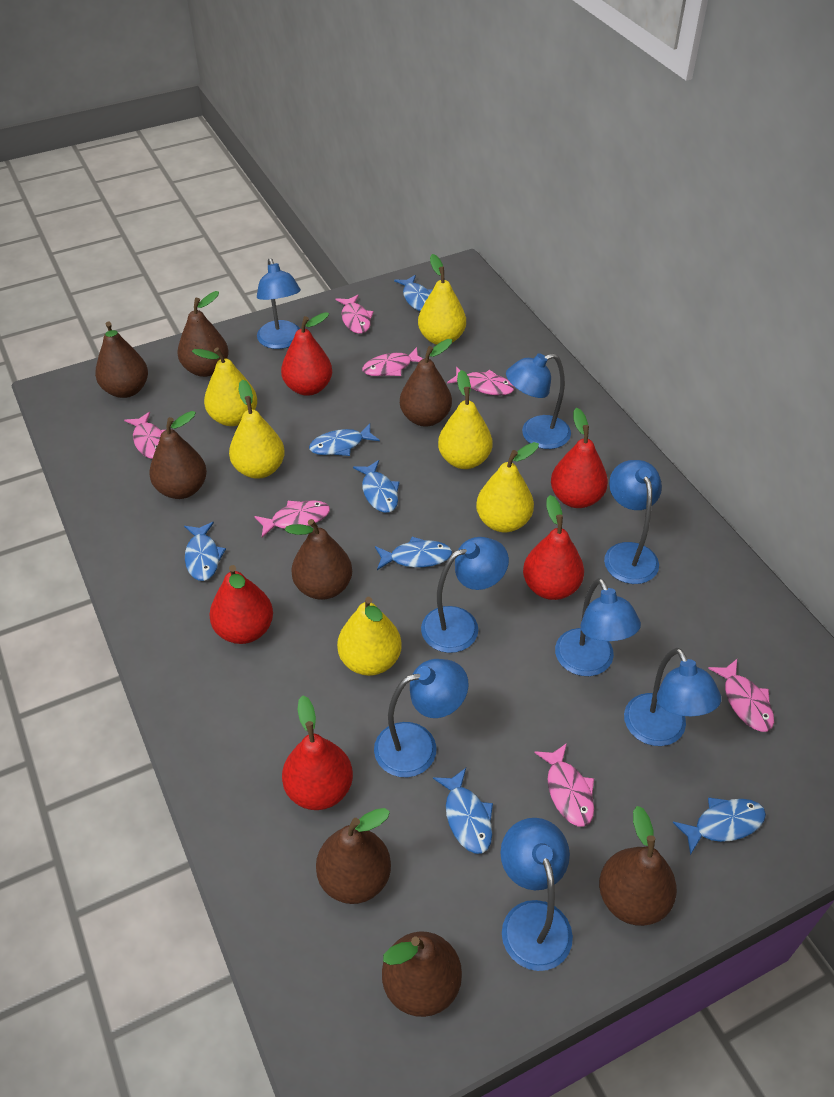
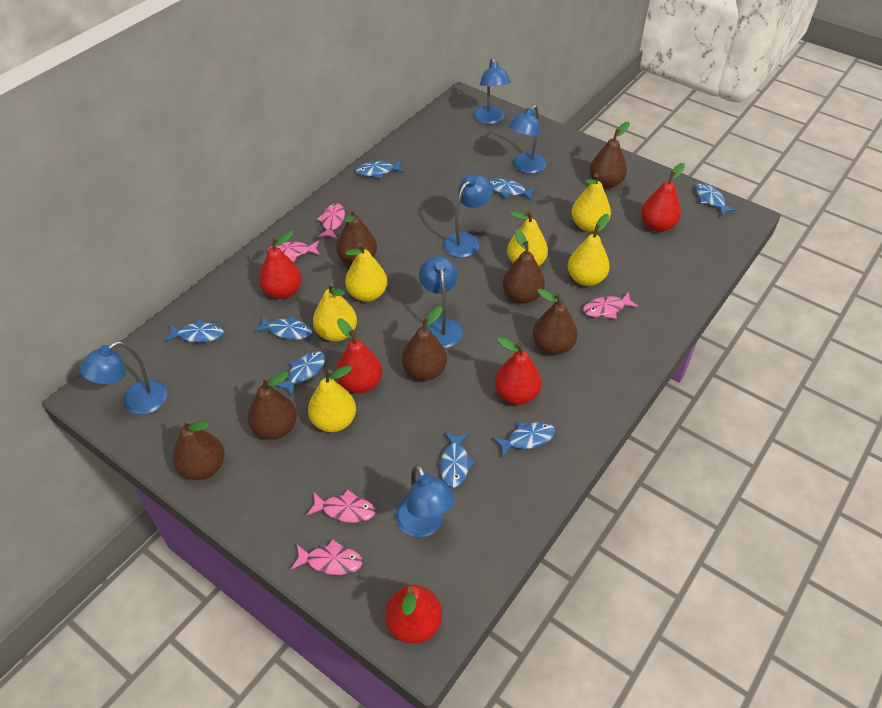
blue fish: 7 -> 8
blue lamp: 8 -> 6
brown pear: 8 -> 7
pink fish: 7 -> 5

